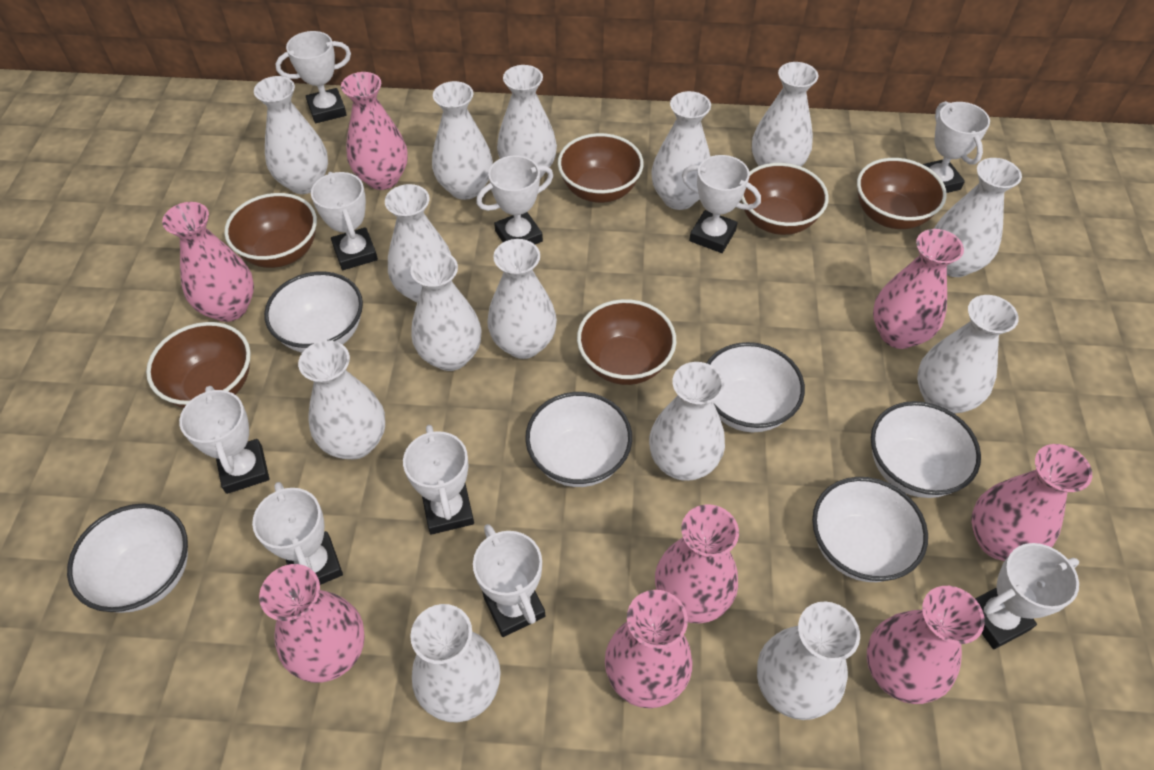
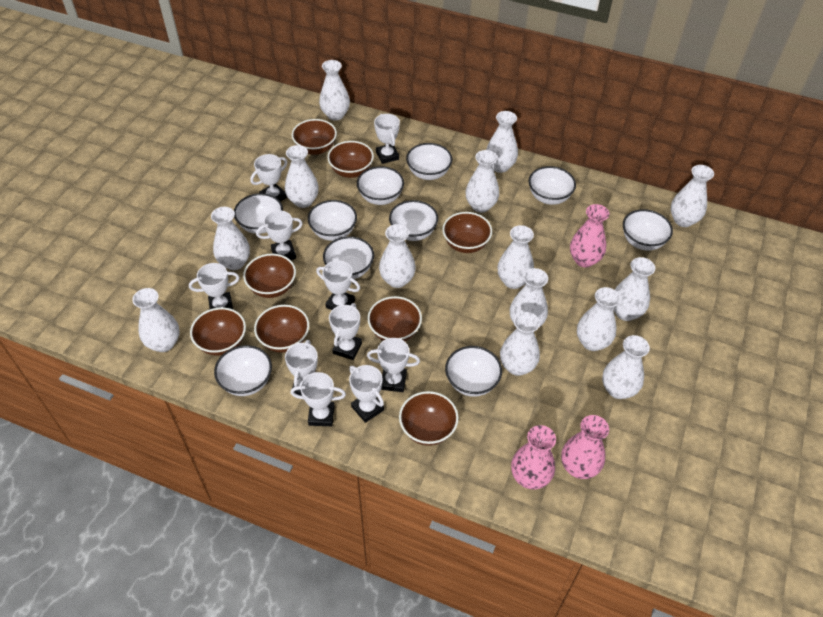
brown bowl: 6 -> 8
pink vase: 8 -> 3
white bowl: 6 -> 10

